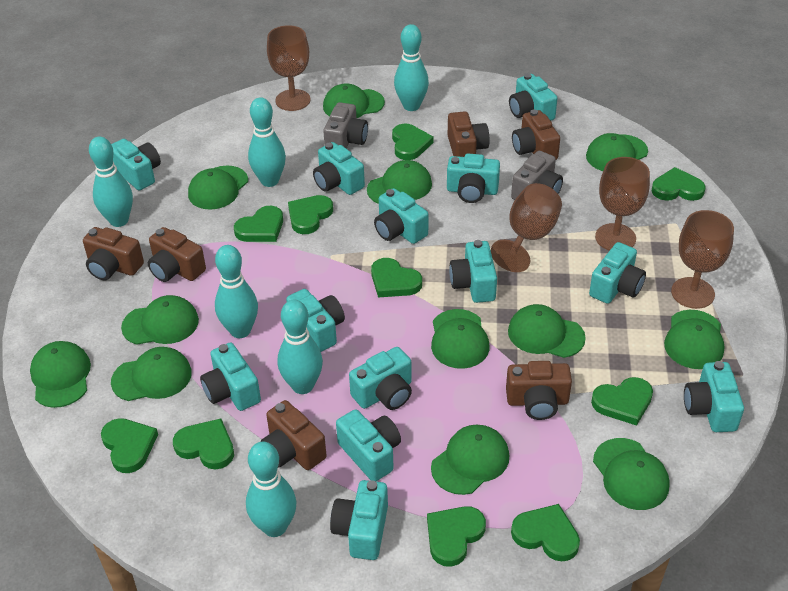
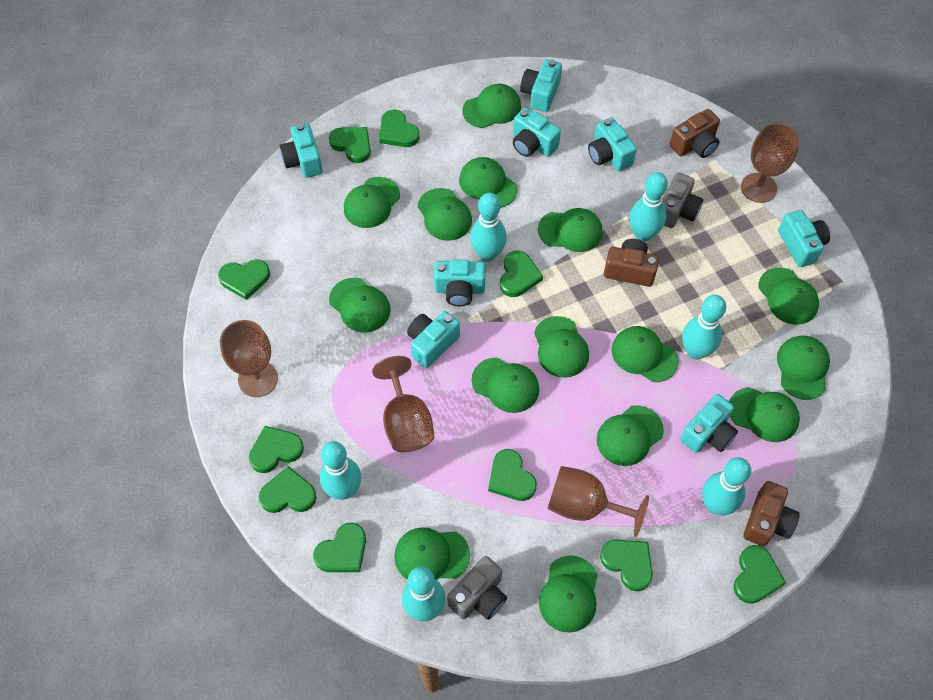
brown camera: 6 -> 3
green cap: 12 -> 15
turquoise camera: 13 -> 8

